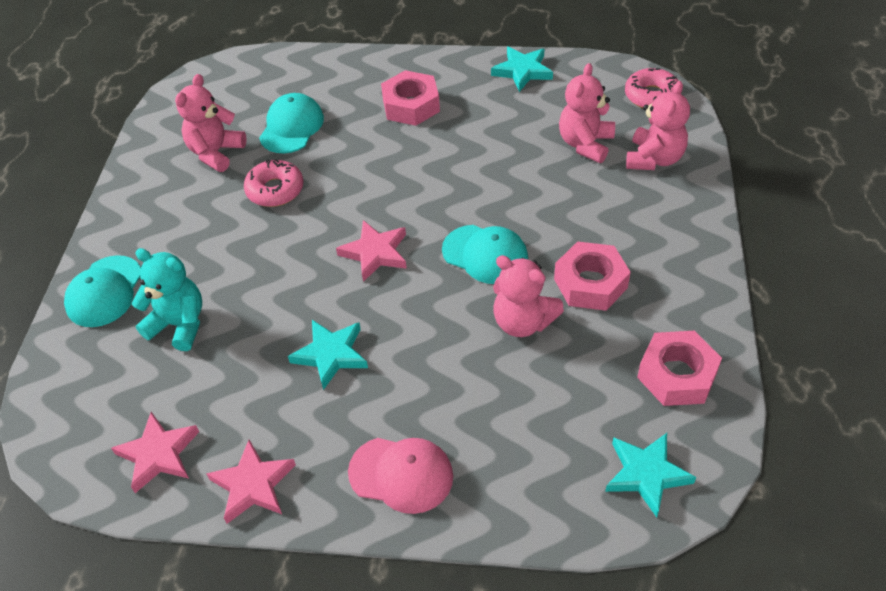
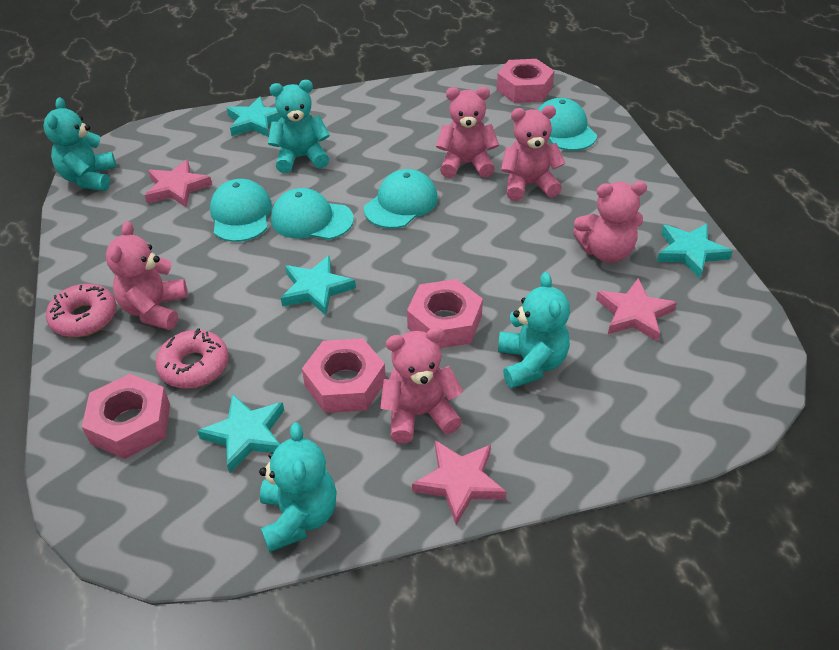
pink cap: 1 -> 0
pink nut: 3 -> 4
pink teddy bear: 4 -> 5
turquoise cap: 3 -> 4
turquoise star: 3 -> 4
turquoise teddy bear: 1 -> 4

